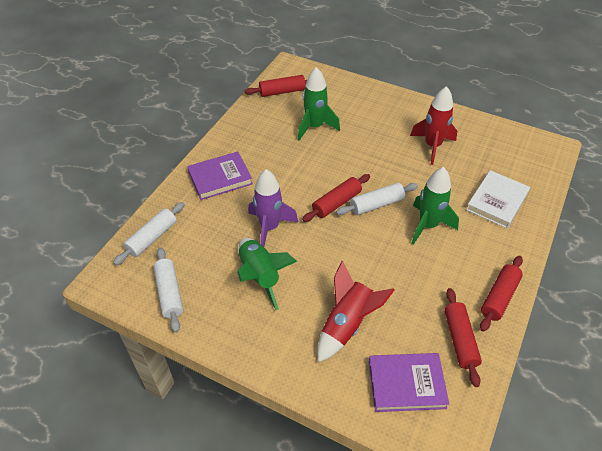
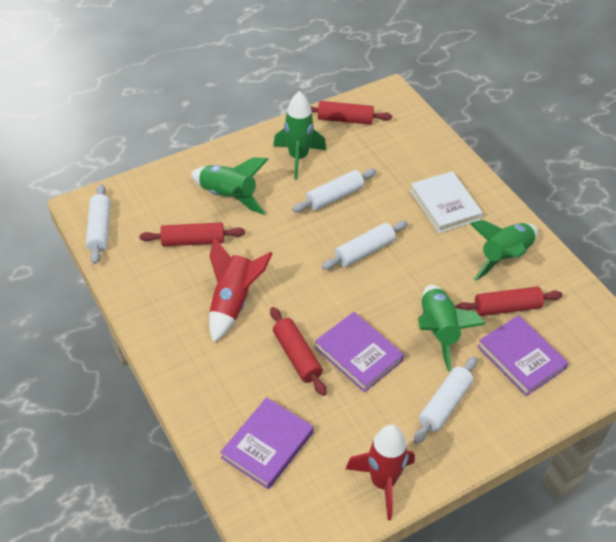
green rocket: 3 -> 4
purple book: 2 -> 3
purple rocket: 1 -> 0
white rolling pin: 3 -> 4

